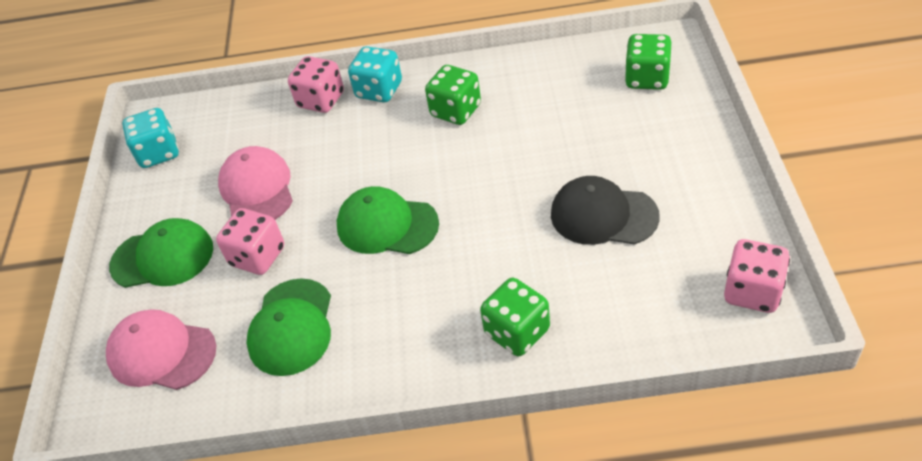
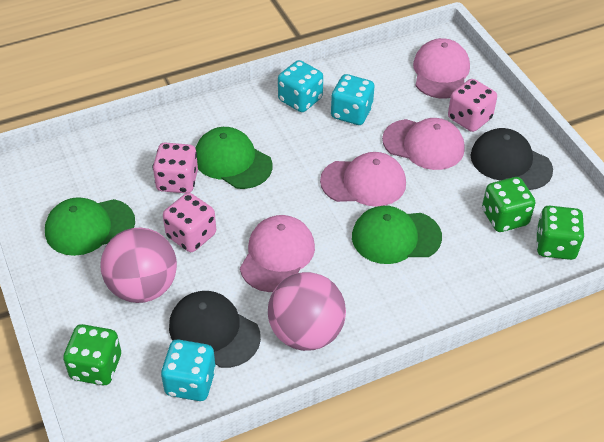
black cap: 1 -> 2
pink ball: 0 -> 2
pink cap: 2 -> 4
turquoise dice: 2 -> 3

